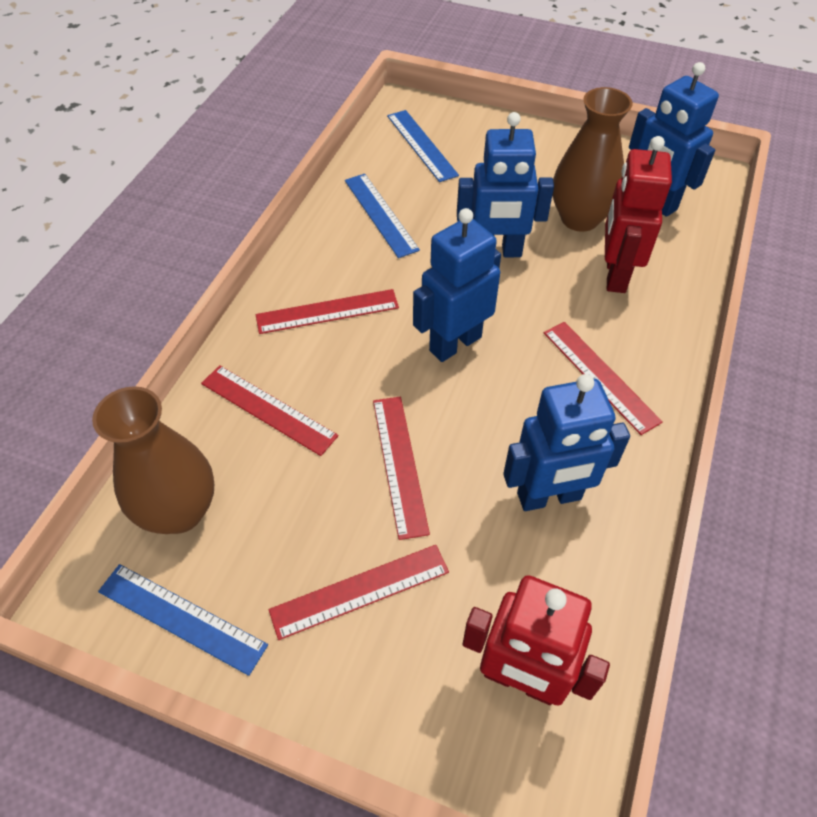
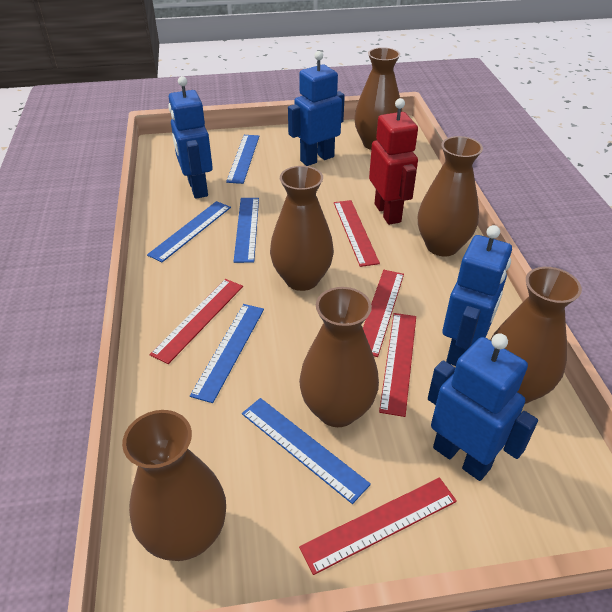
blue ruler: 3 -> 5
brown vase: 2 -> 6
red robot: 2 -> 1

